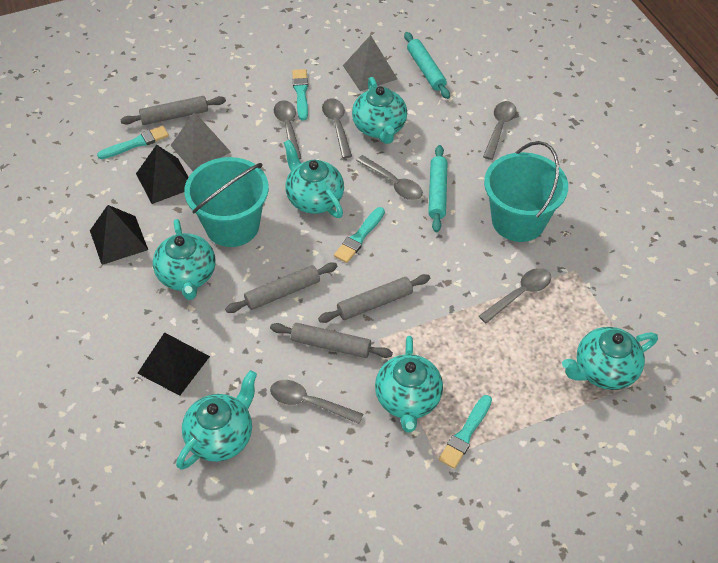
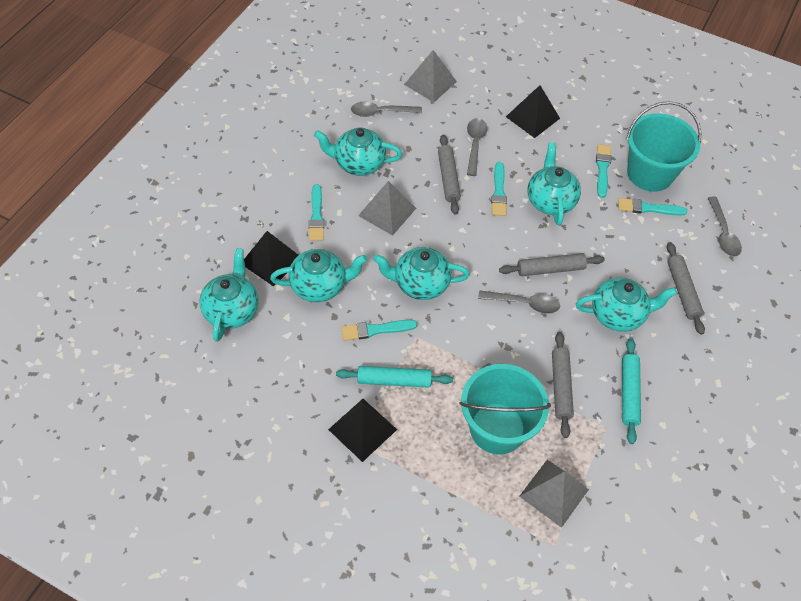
grey pyramid: 2 -> 3
grey spoon: 6 -> 4
turquoise brush: 4 -> 5

